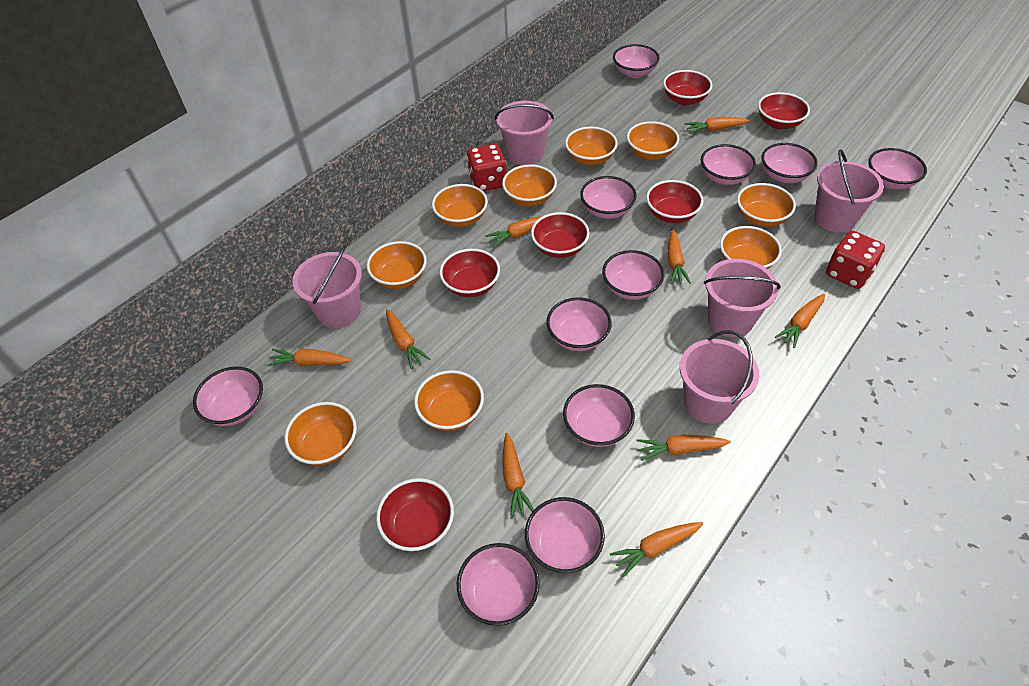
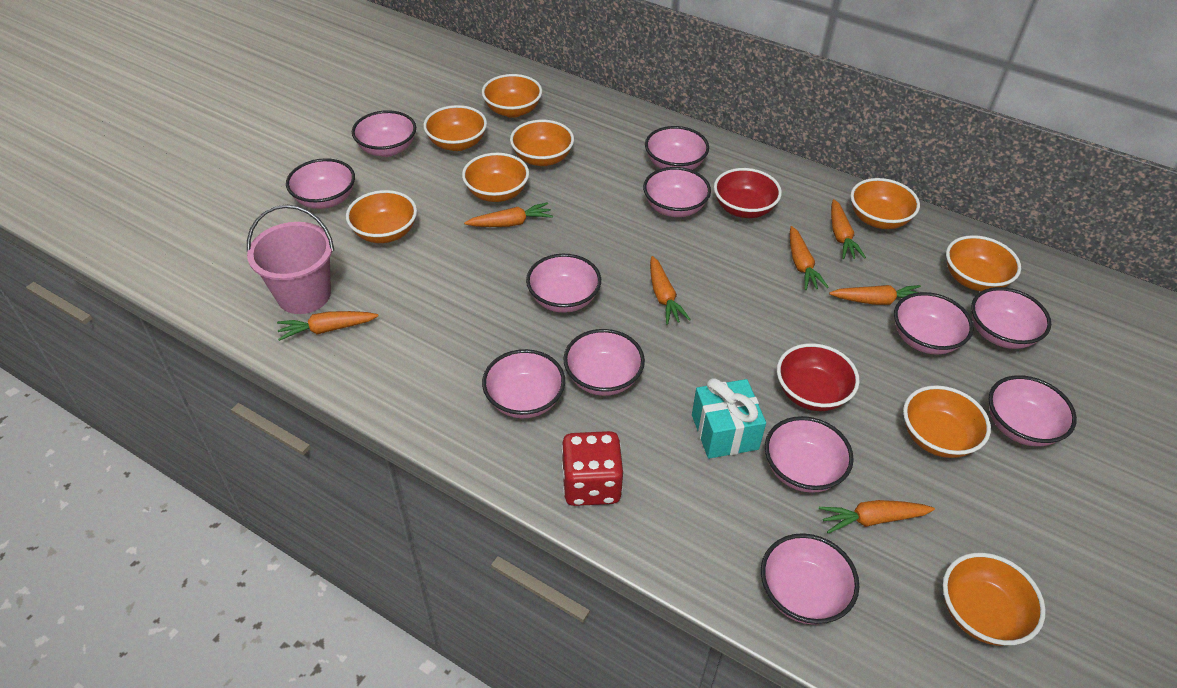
orange carrot: 9 -> 7
pink bowl: 11 -> 12
pink bucket: 5 -> 1
red bowl: 6 -> 2
red dice: 2 -> 1
turquoise gift: 0 -> 1

